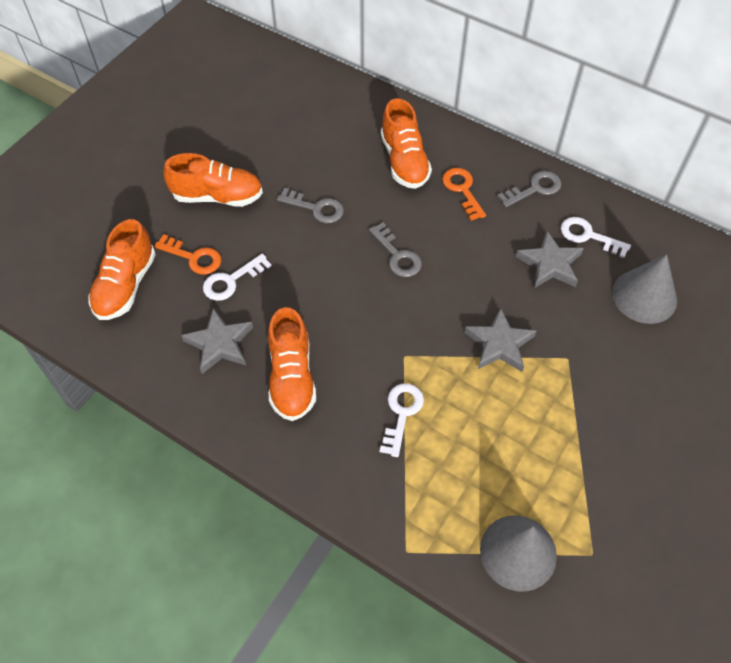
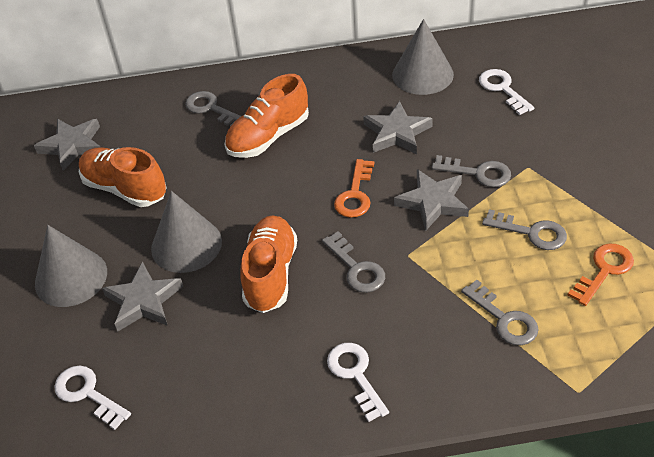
grey cone: 2 -> 3
grey key: 3 -> 5
grey star: 3 -> 4
orange shoe: 4 -> 3

